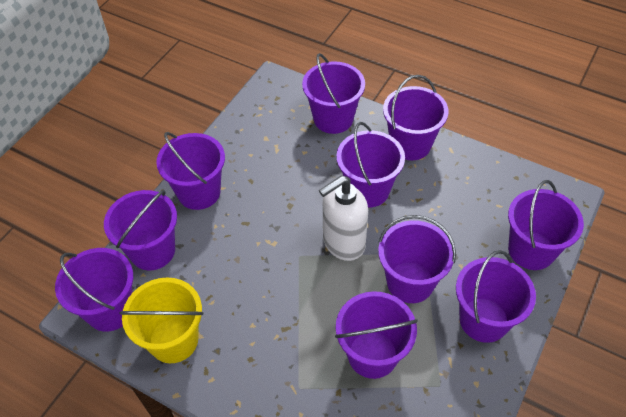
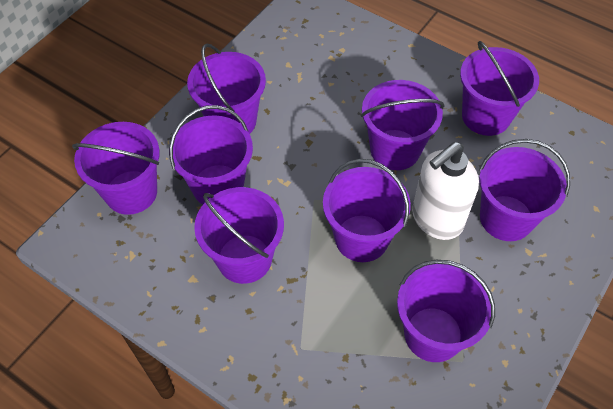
purple bucket: 10 -> 9
yellow bucket: 1 -> 0

